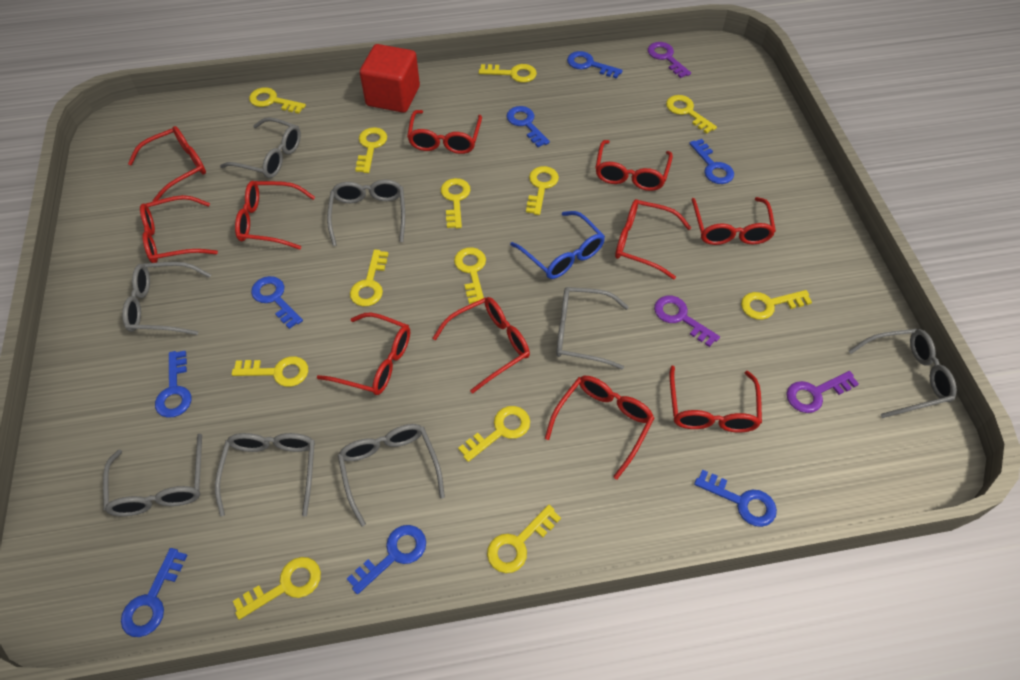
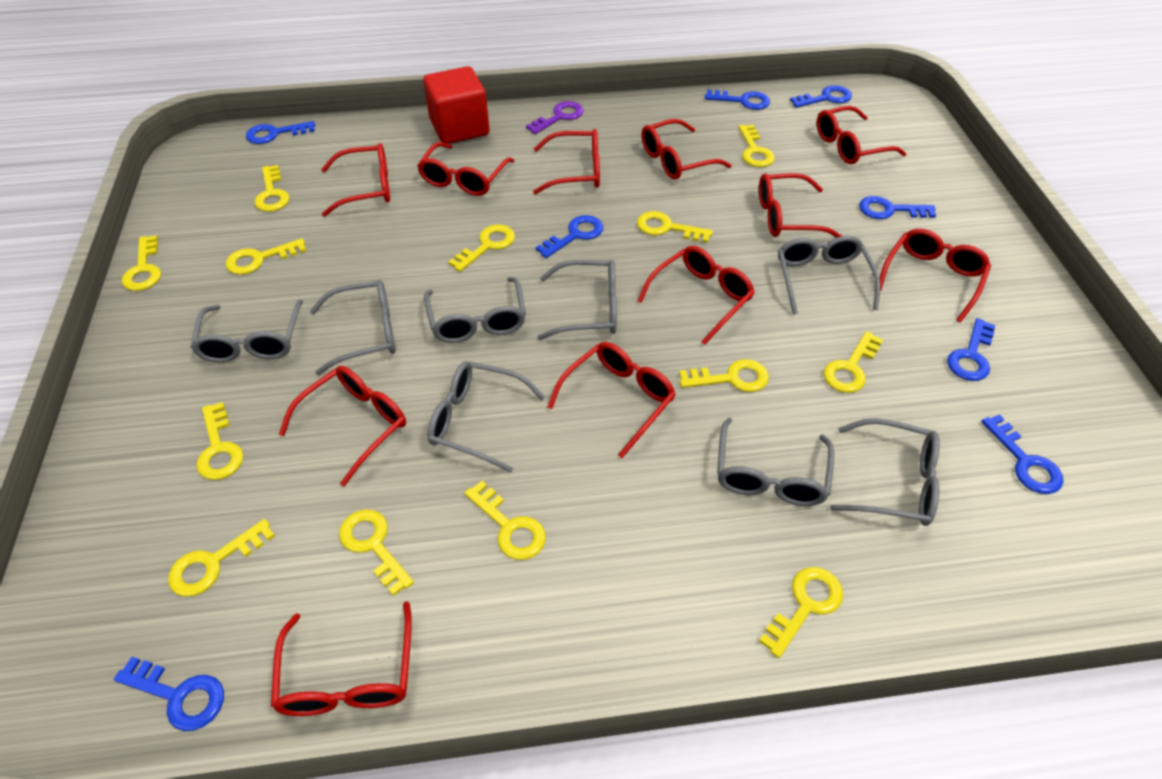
blue glasses: 1 -> 0
purple key: 3 -> 1

